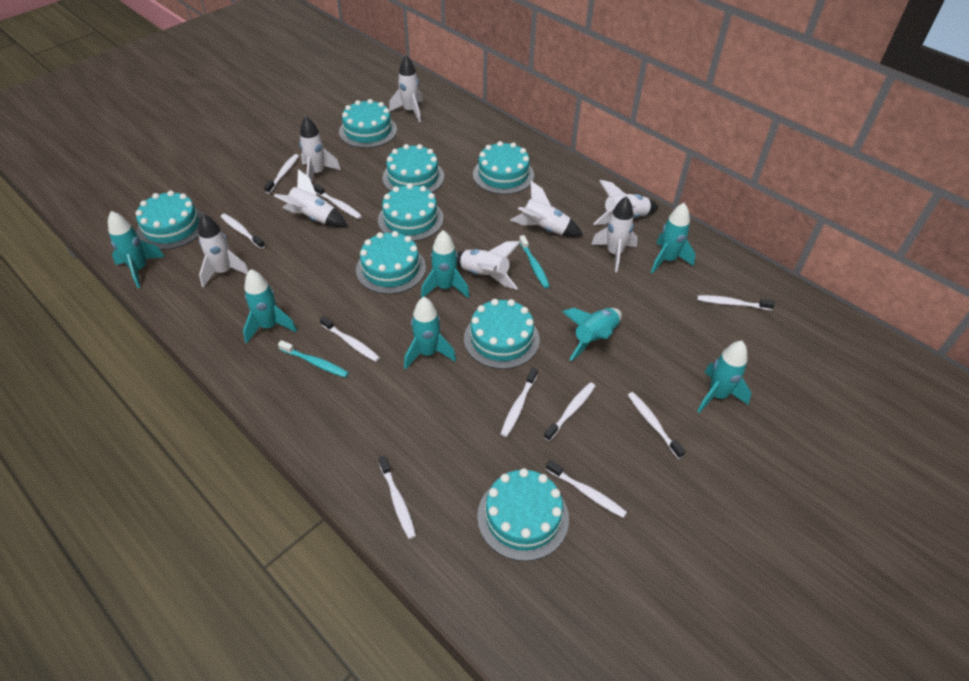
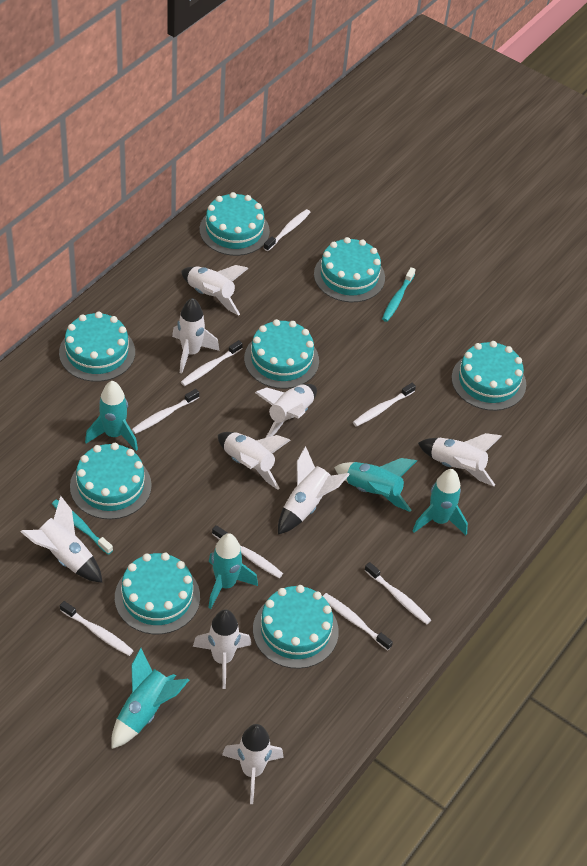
turquoise rocket: 7 -> 5
white rocket: 8 -> 9
white toothbrush: 10 -> 8

